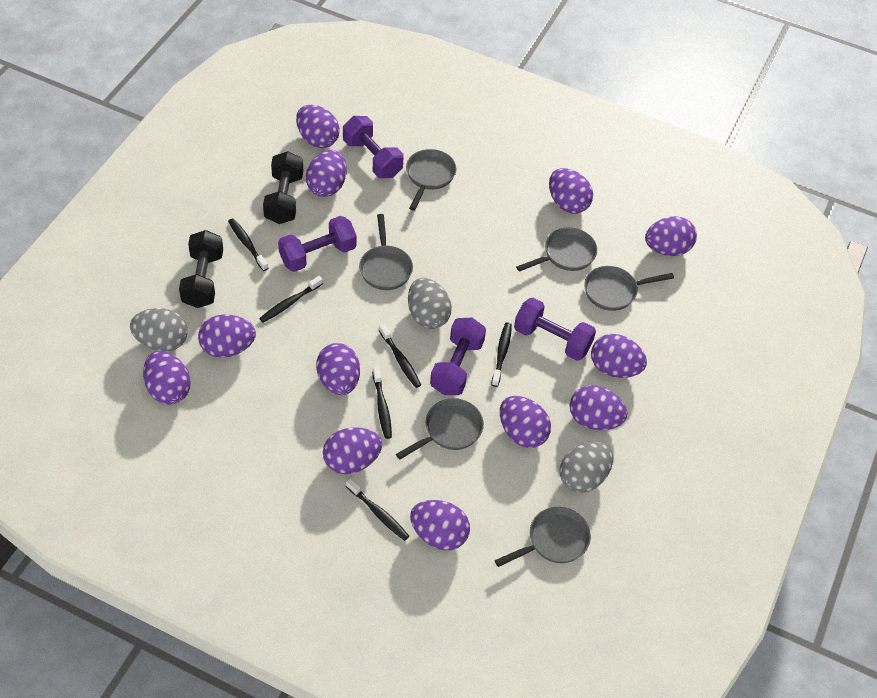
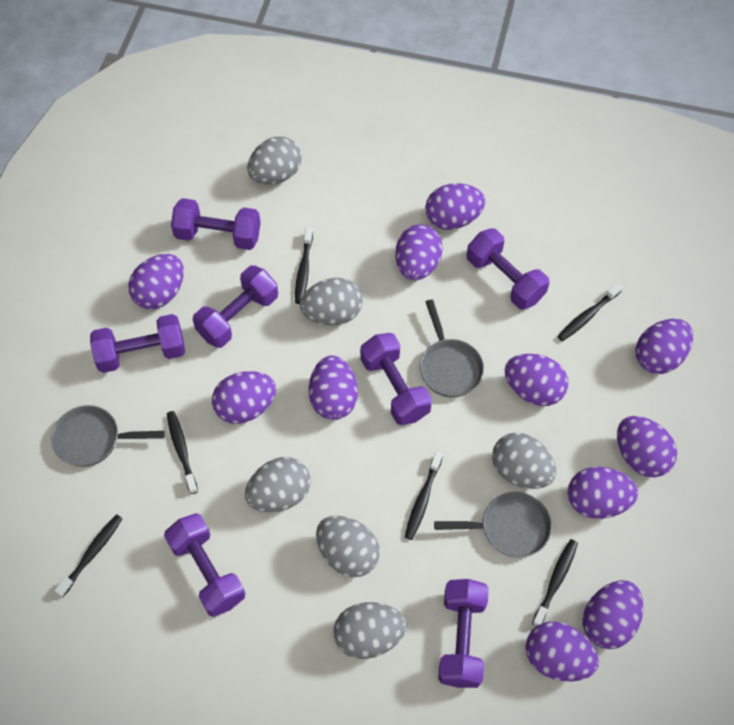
black dumbbell: 2 -> 0
grey egg: 3 -> 6
grey pan: 6 -> 3
purple dumbbell: 4 -> 7
purple egg: 12 -> 11

